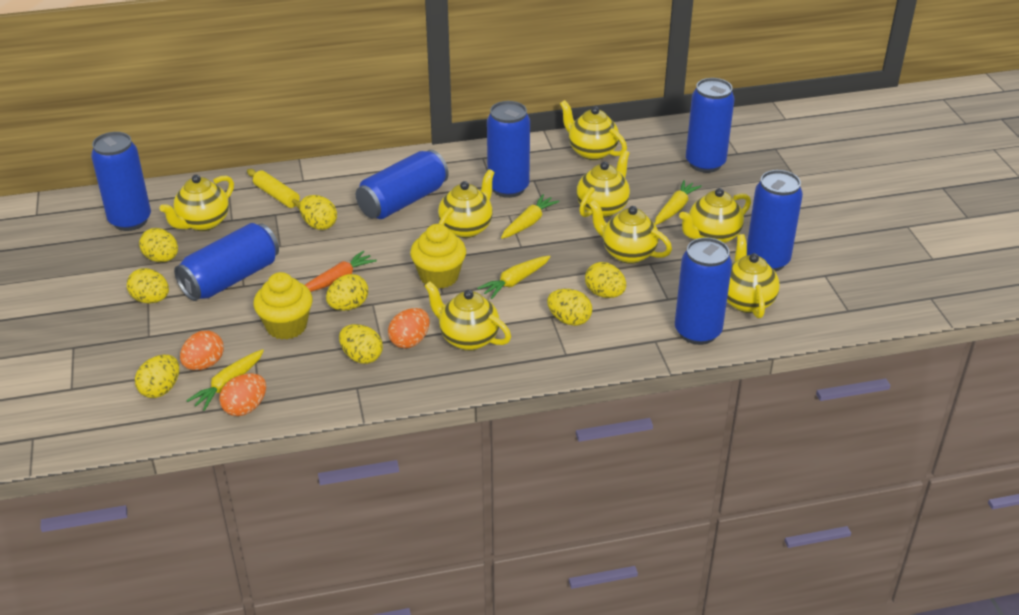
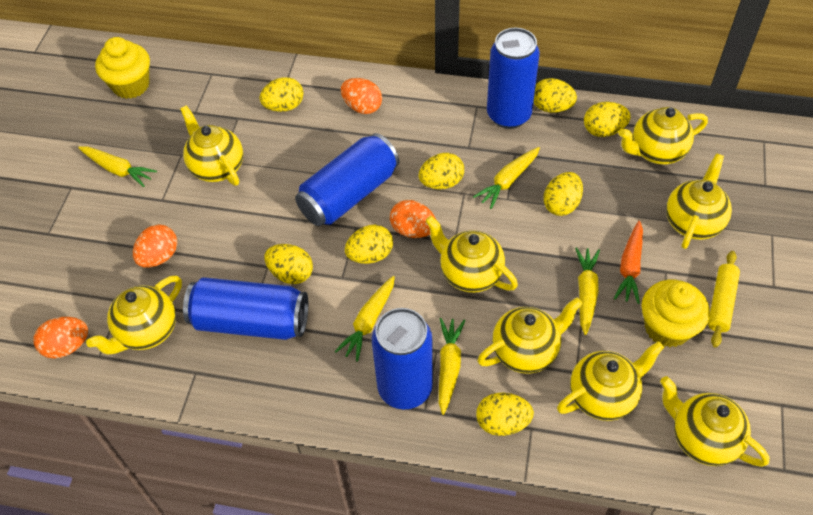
blue can: 7 -> 4
orange egg: 3 -> 4
yellow carrot: 4 -> 5

